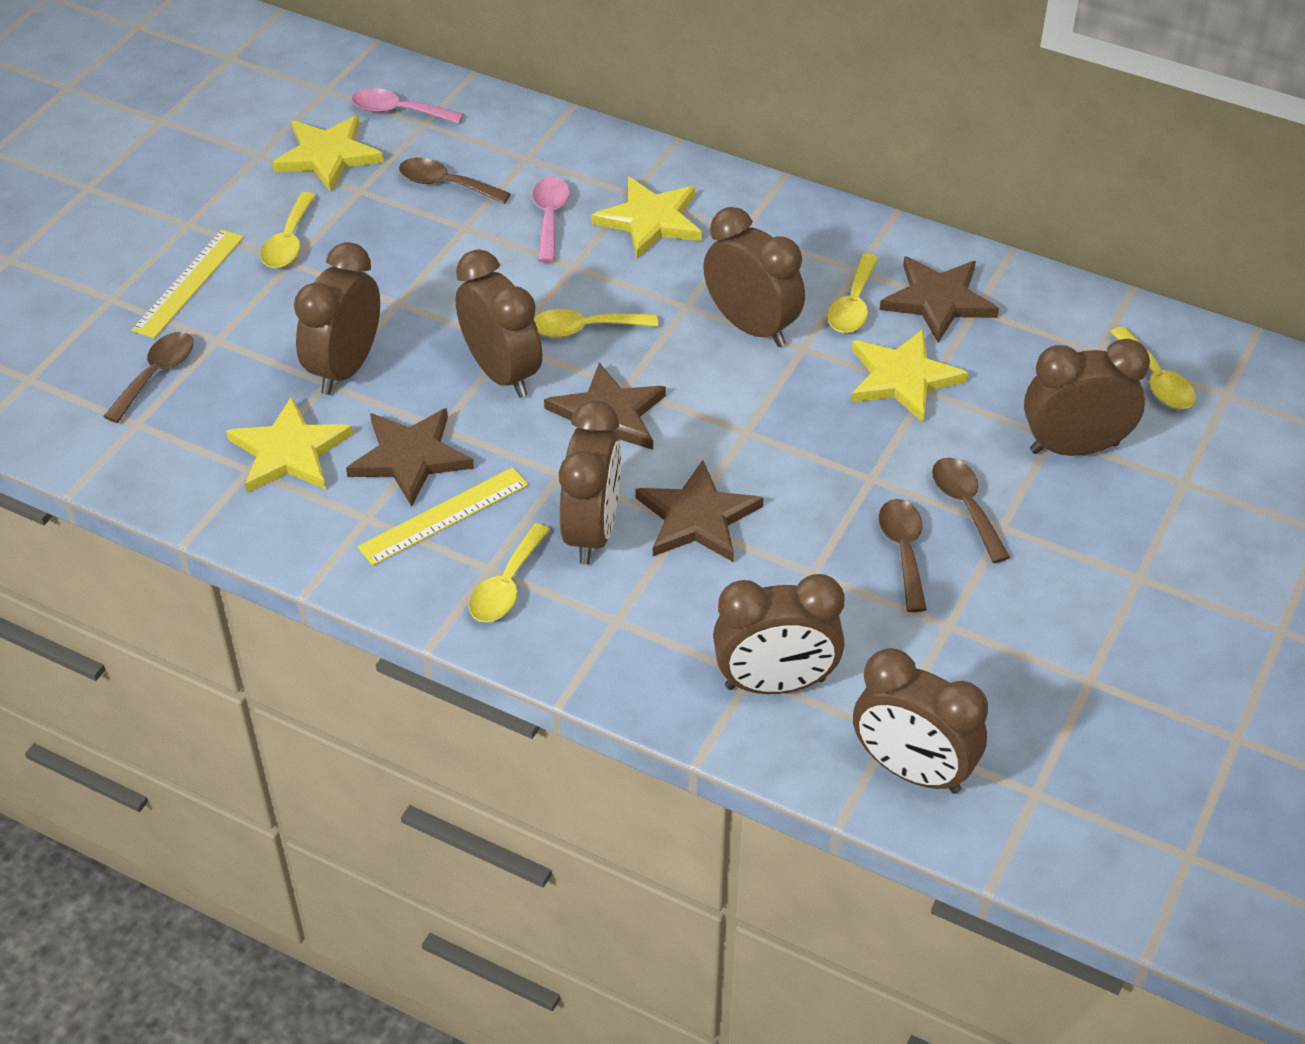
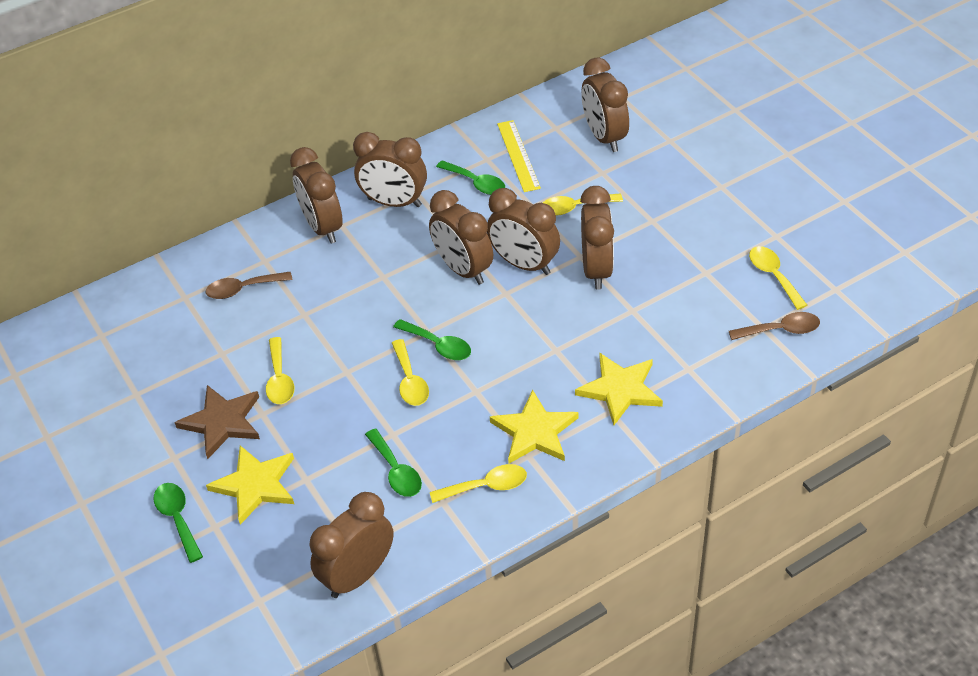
brown spoon: 4 -> 2
brown star: 4 -> 1
green spoon: 0 -> 4
pink spoon: 2 -> 0
yellow ruler: 2 -> 1
yellow star: 4 -> 3

